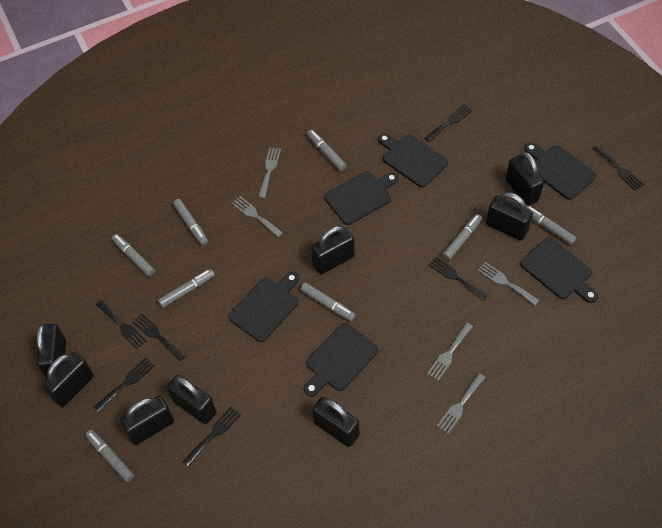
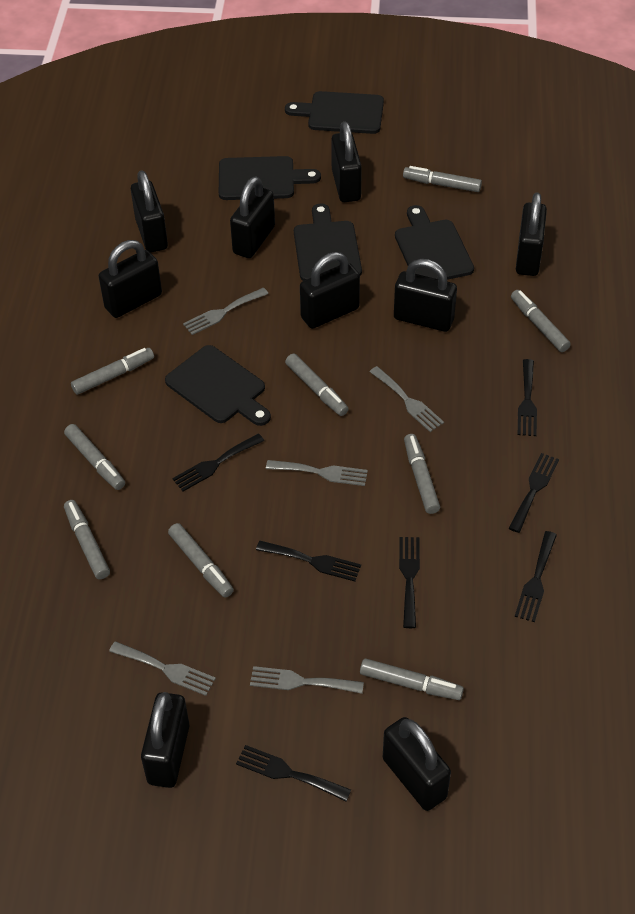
black cutting board: 6 -> 5
black padlock: 8 -> 9
grey marker: 8 -> 9

